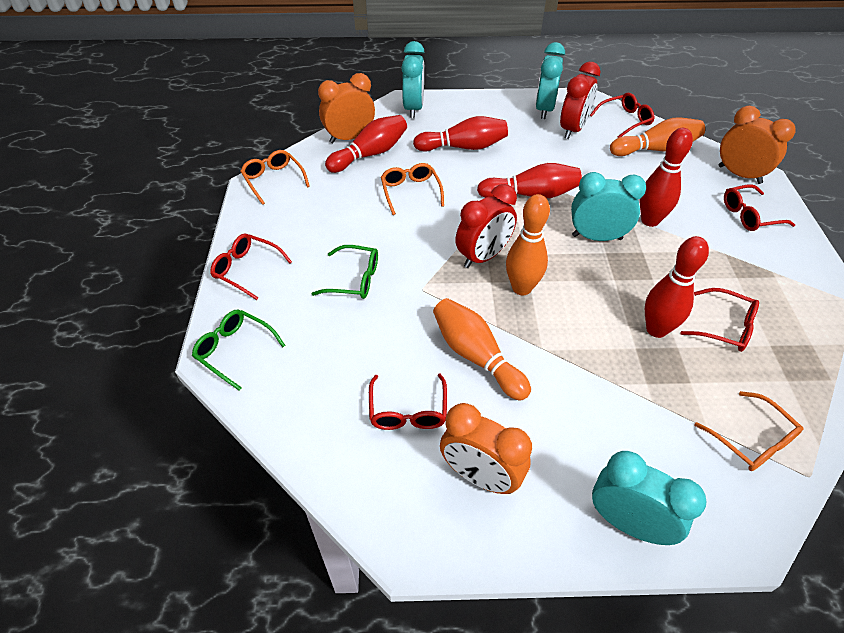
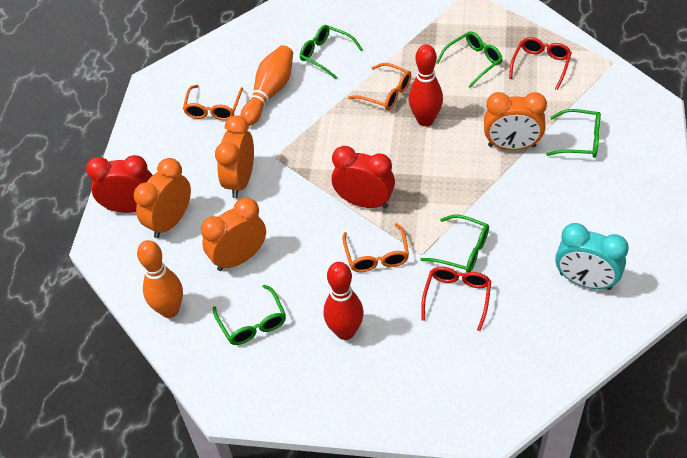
green glasses: 2 -> 5
orange bowling pin: 3 -> 2
orange clock: 3 -> 4
red bowling pin: 5 -> 2
red glasses: 5 -> 2
turquoise clock: 4 -> 1

